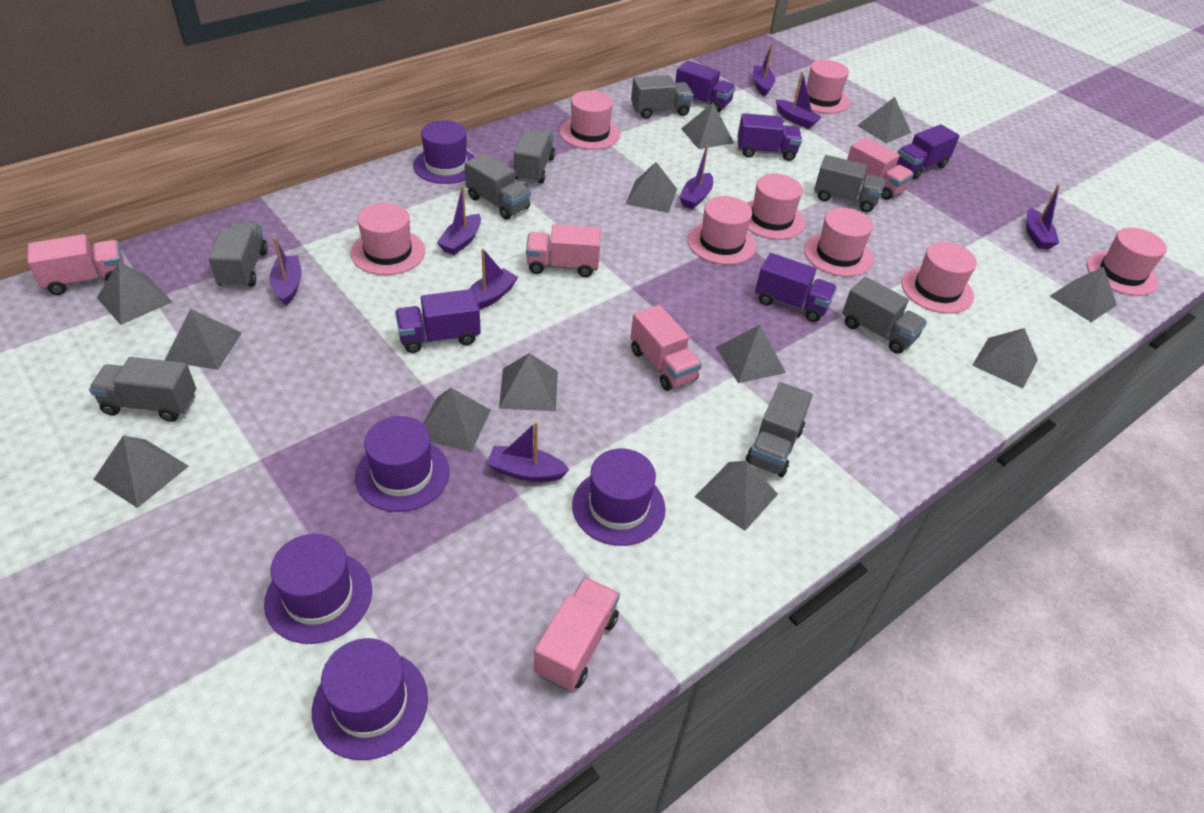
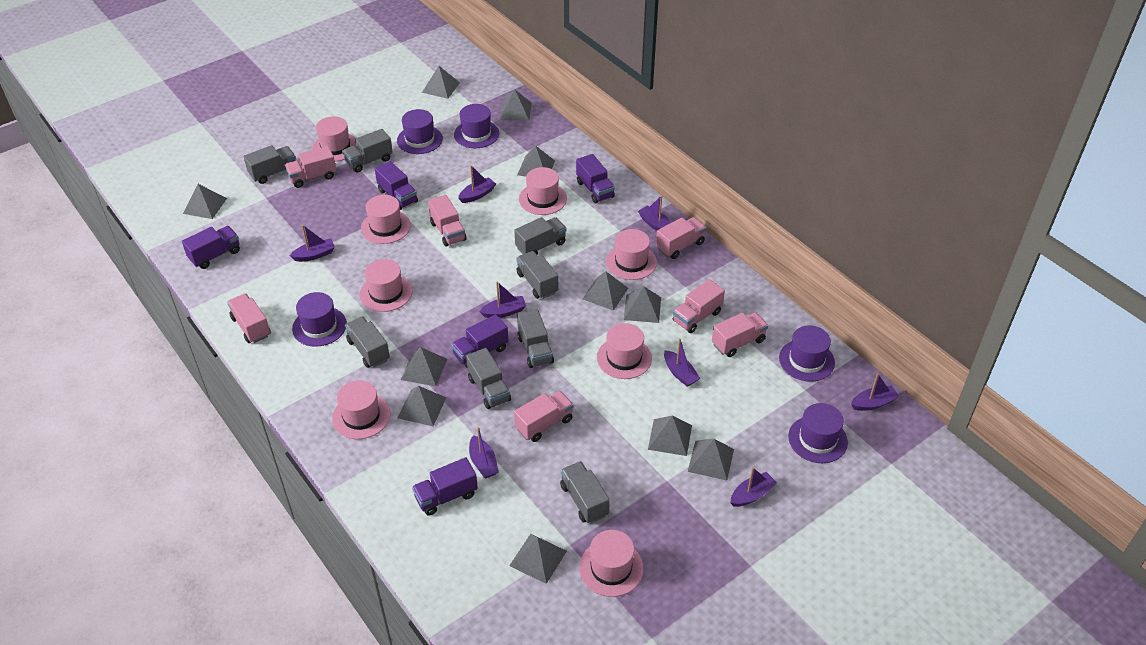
grey pyramid: 12 -> 11
pink truck: 5 -> 7

